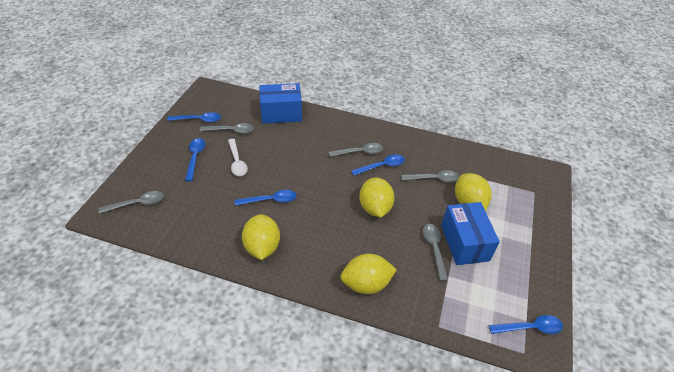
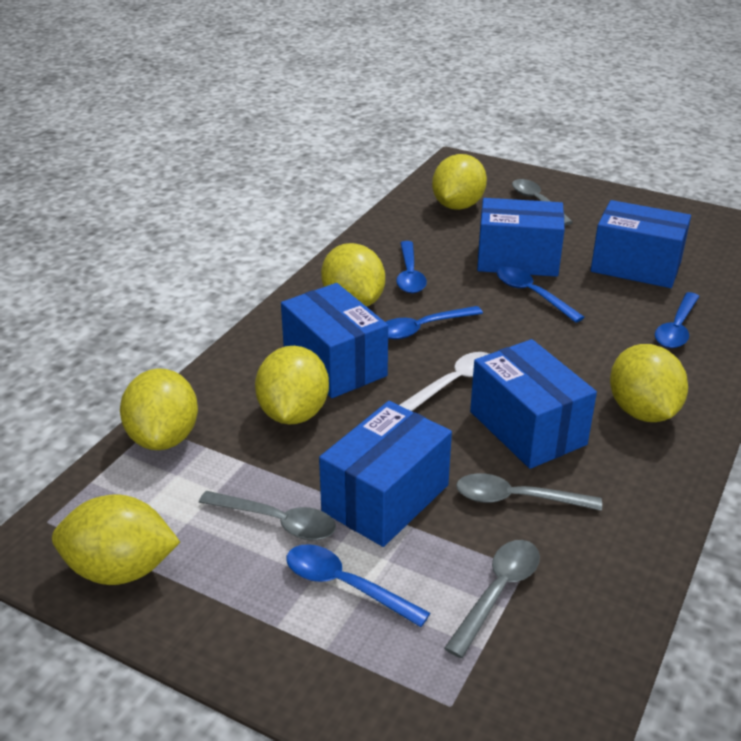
blue box: 2 -> 5
grey spoon: 5 -> 4
yellow lemon: 4 -> 6

